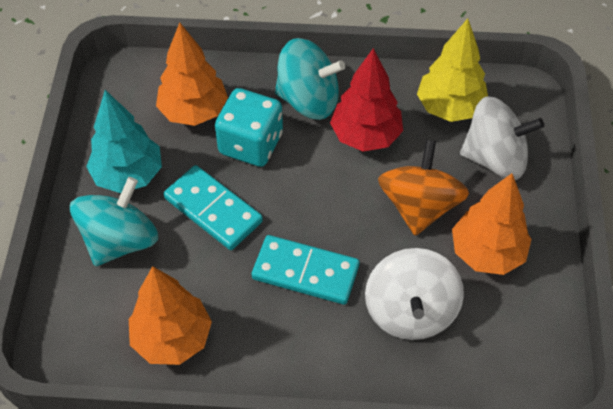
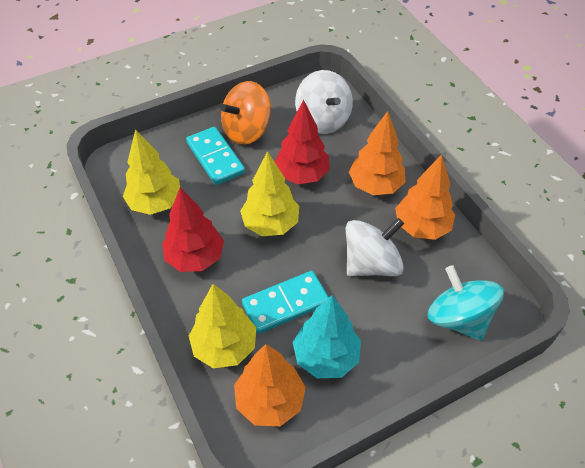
red tree: 1 -> 2
turquoise dice: 1 -> 0
turquoise spinning top: 2 -> 1
yellow tree: 1 -> 3

